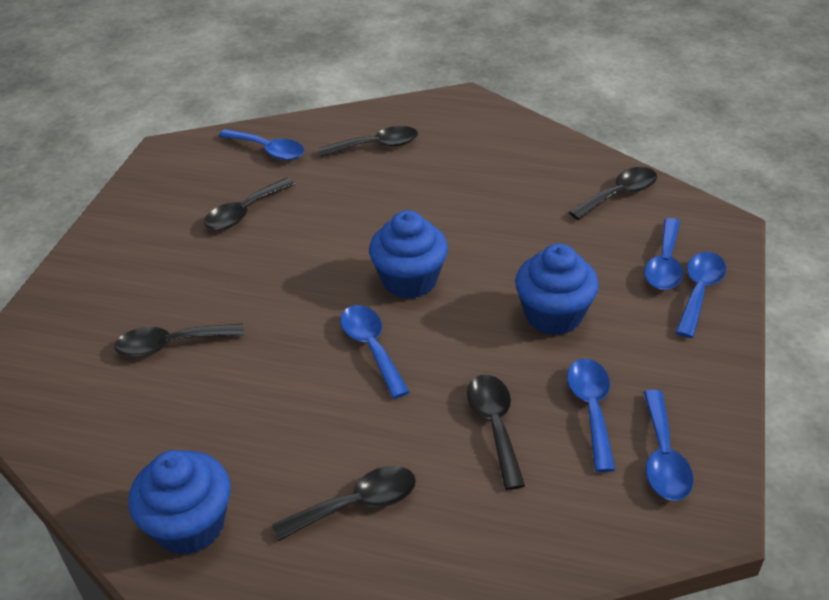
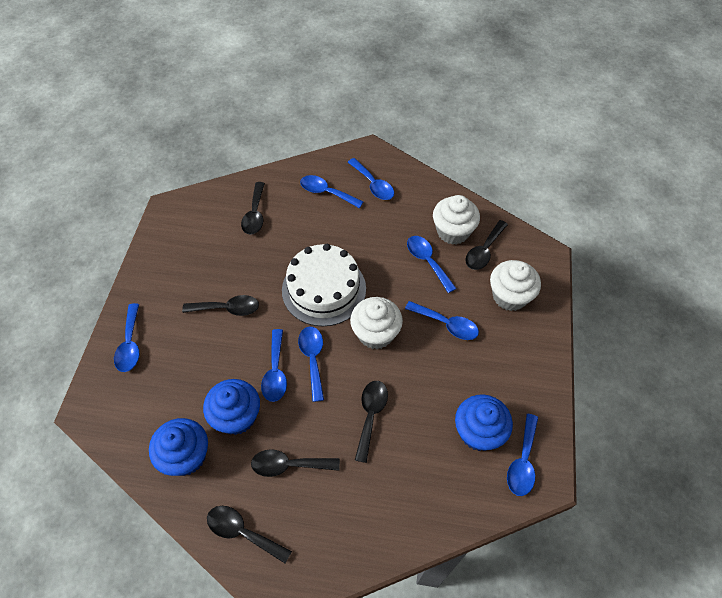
blue spoon: 6 -> 8
white cake: 0 -> 1
white cupcake: 0 -> 3

